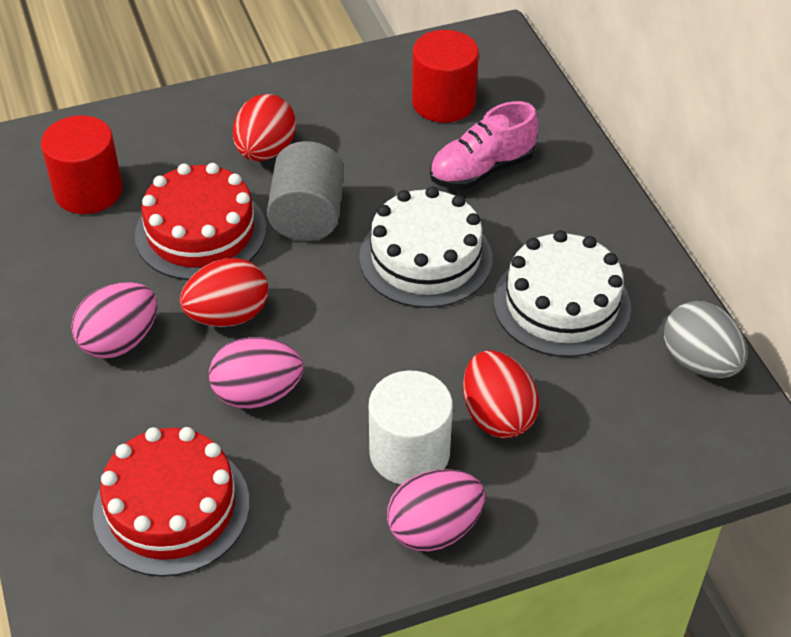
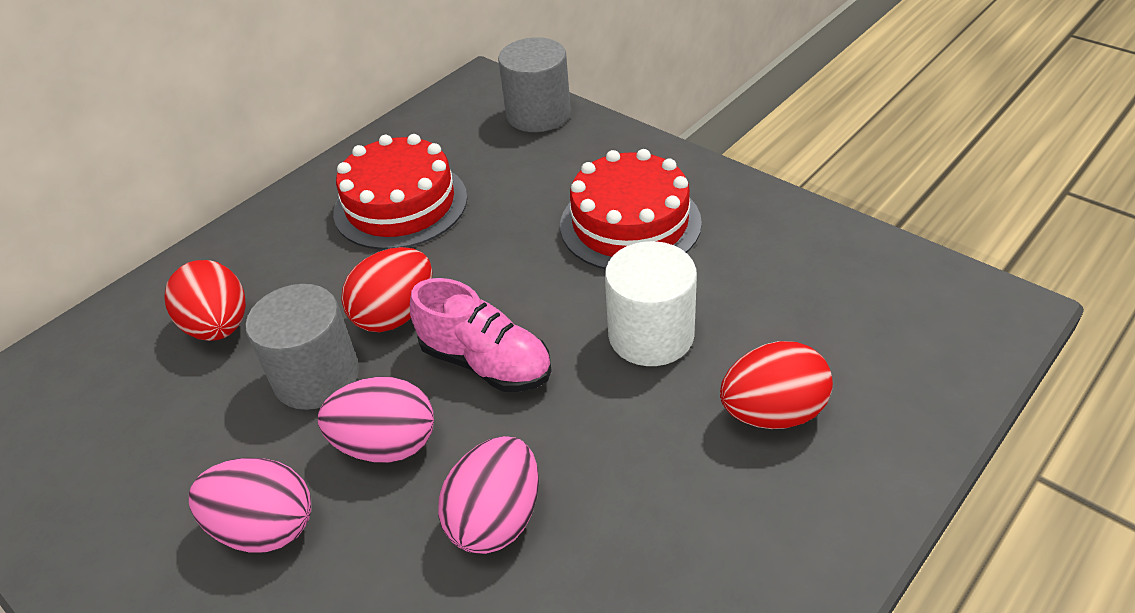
grey cylinder: 1 -> 2
grey egg: 1 -> 0
red cylinder: 2 -> 0
white cake: 2 -> 0

